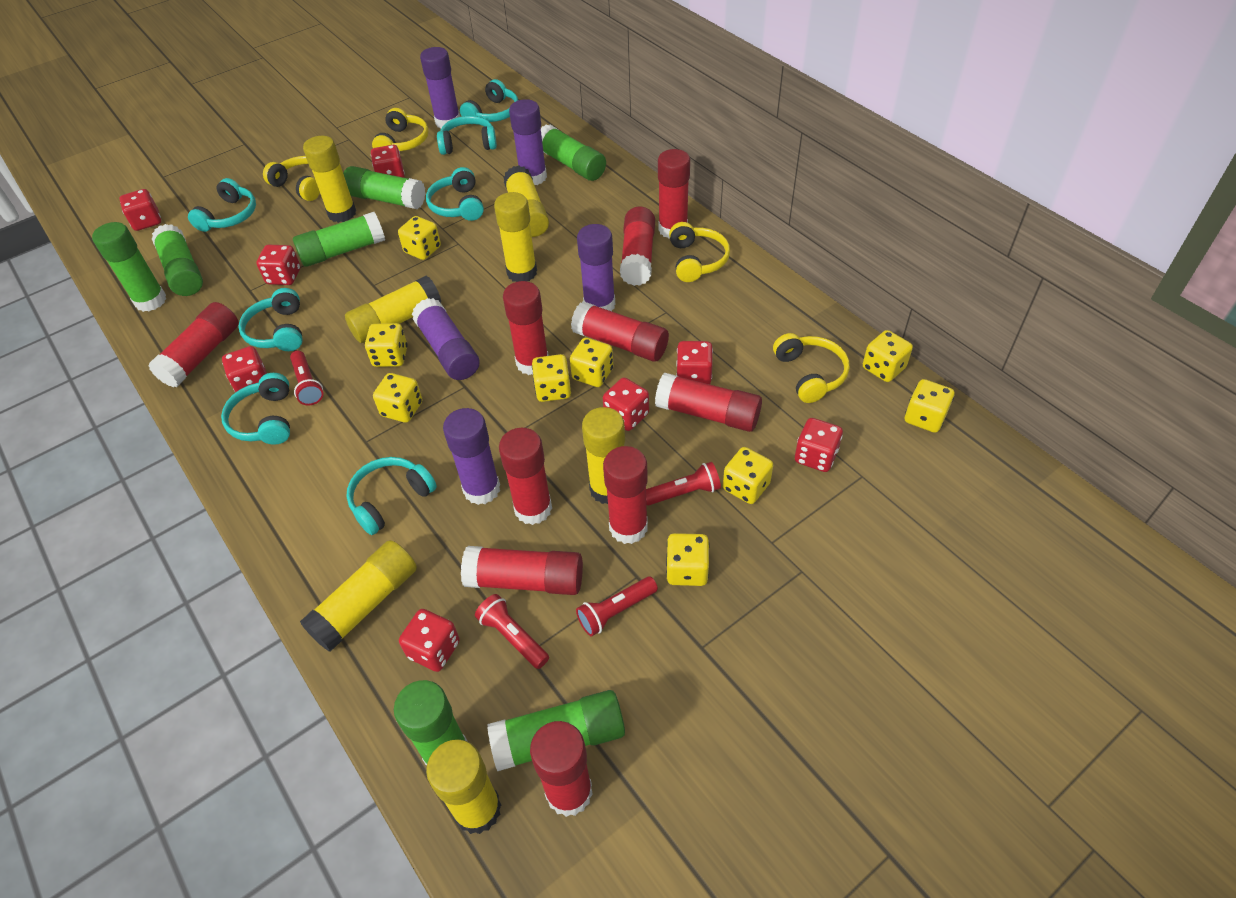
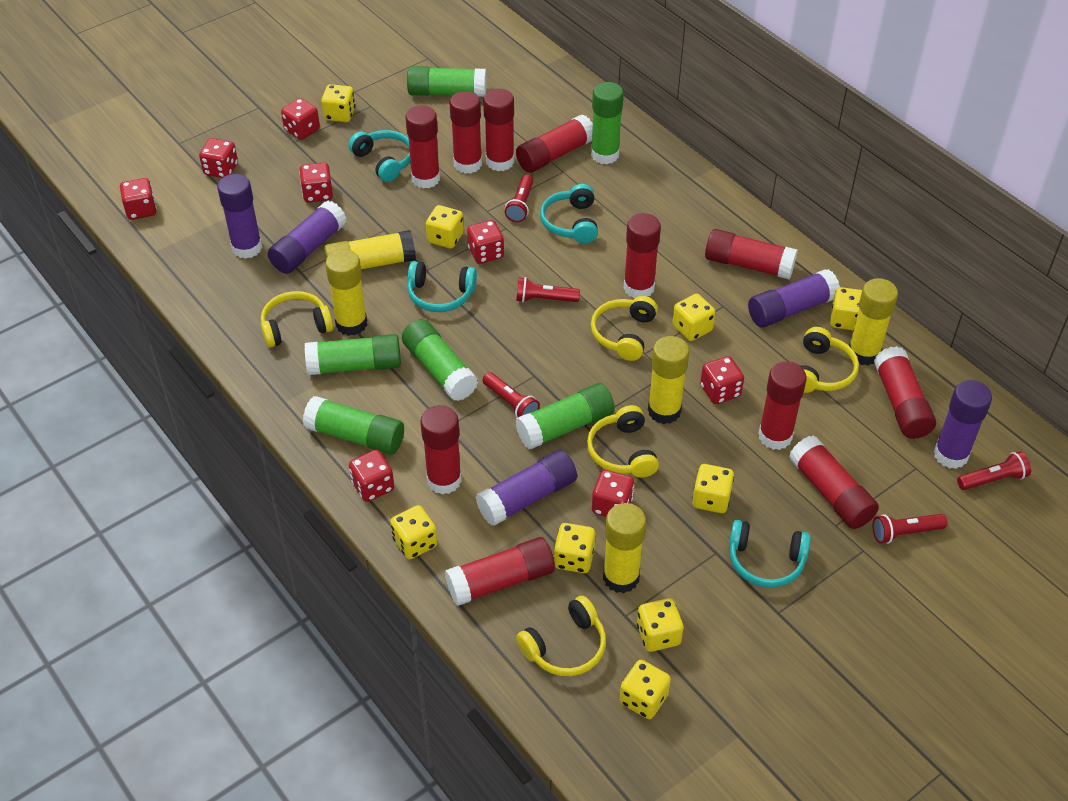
green glue stick: 7 -> 6
red flashlight: 4 -> 5
red glue stick: 10 -> 11
turquoise headphones: 7 -> 4
yellow glue stick: 7 -> 5
yellow headphones: 4 -> 5

